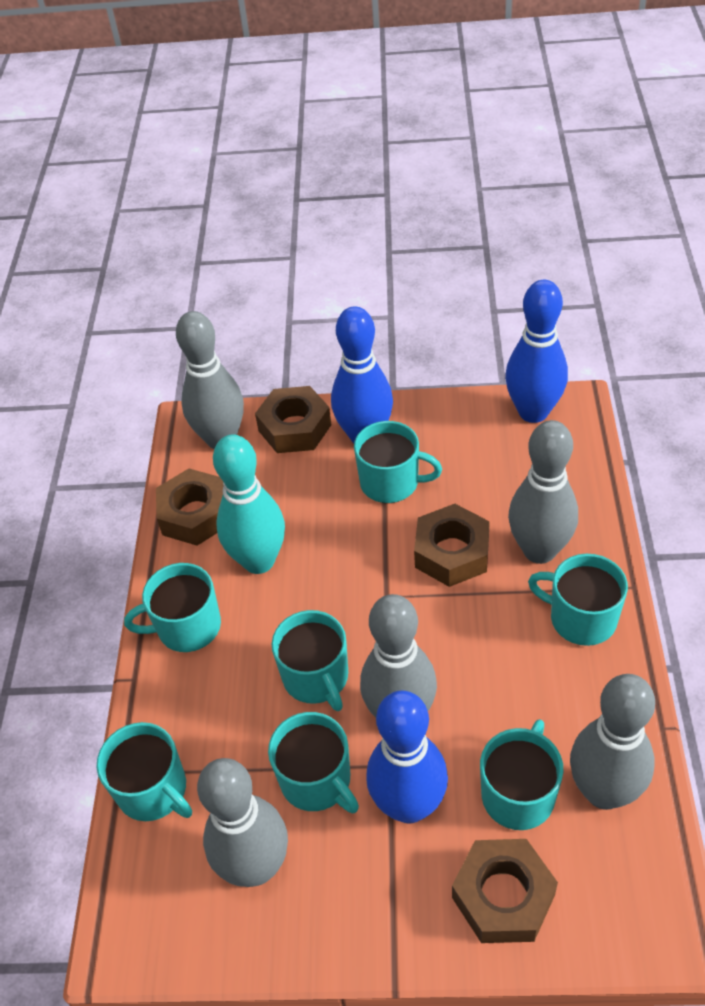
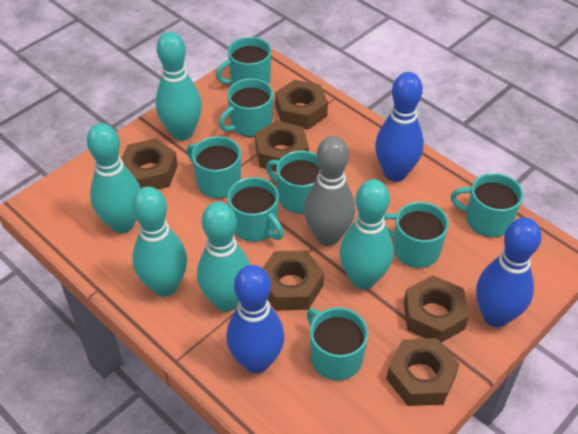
brown nut: 4 -> 6
grey bowling pin: 5 -> 1
turquoise bowling pin: 1 -> 5
turquoise mug: 7 -> 8

